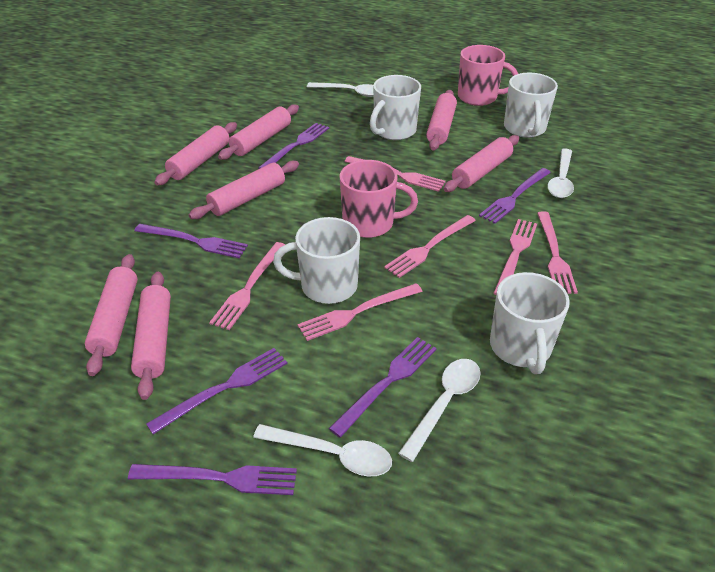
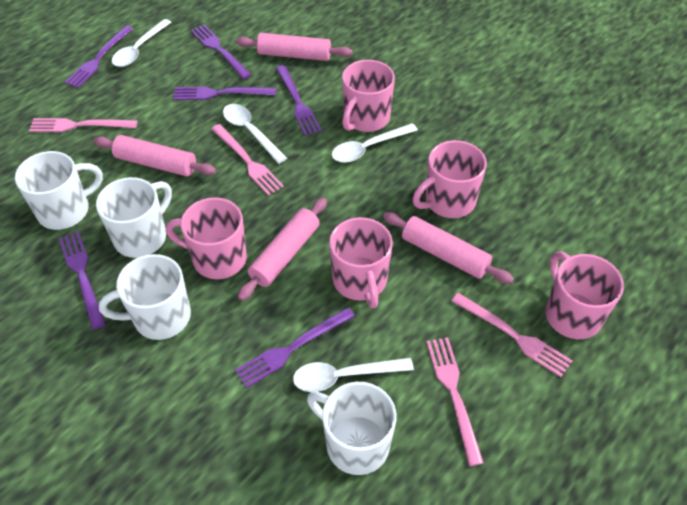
pink fork: 6 -> 4
pink mug: 2 -> 5
pink rolling pin: 7 -> 4

